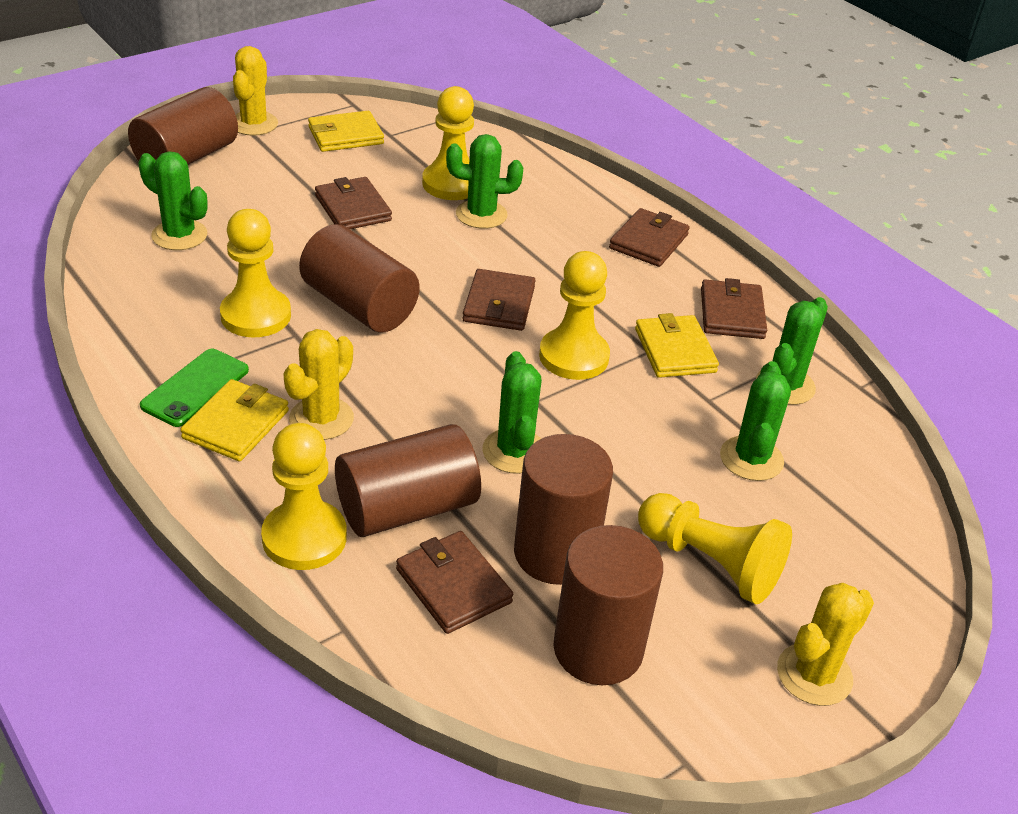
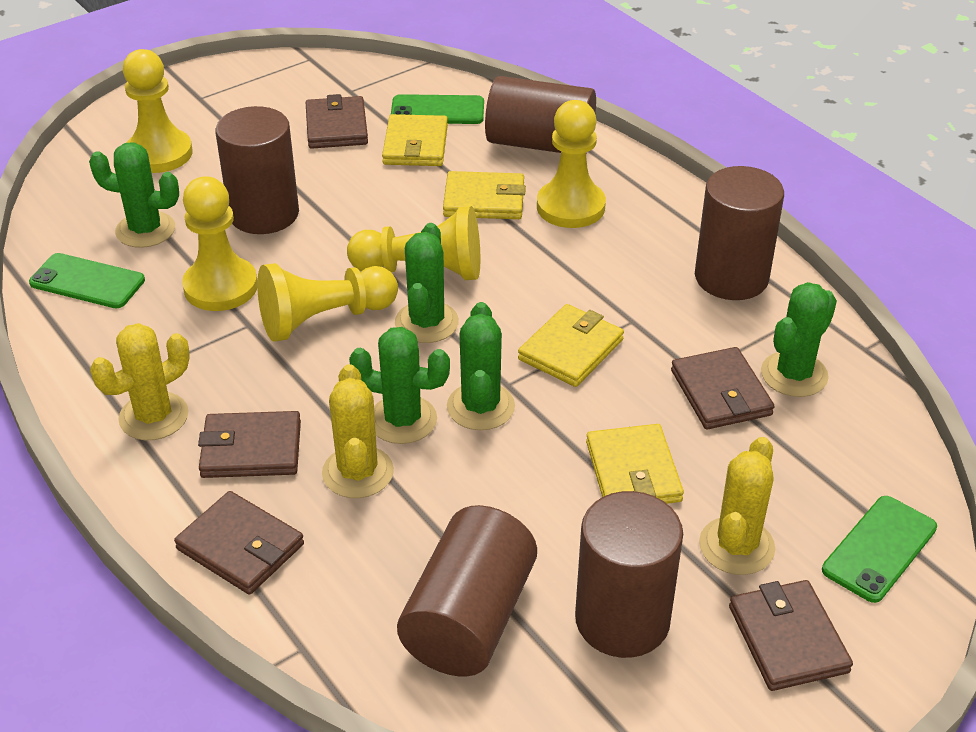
green phone: 1 -> 3
yellow wallet: 3 -> 4

